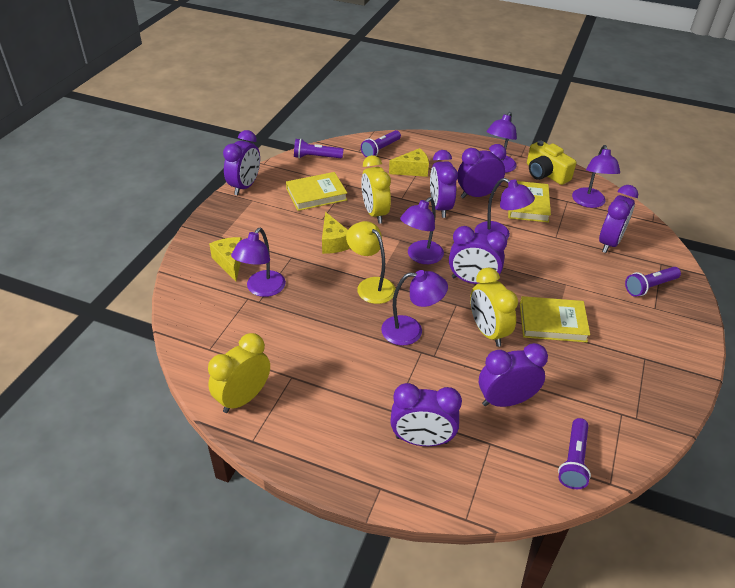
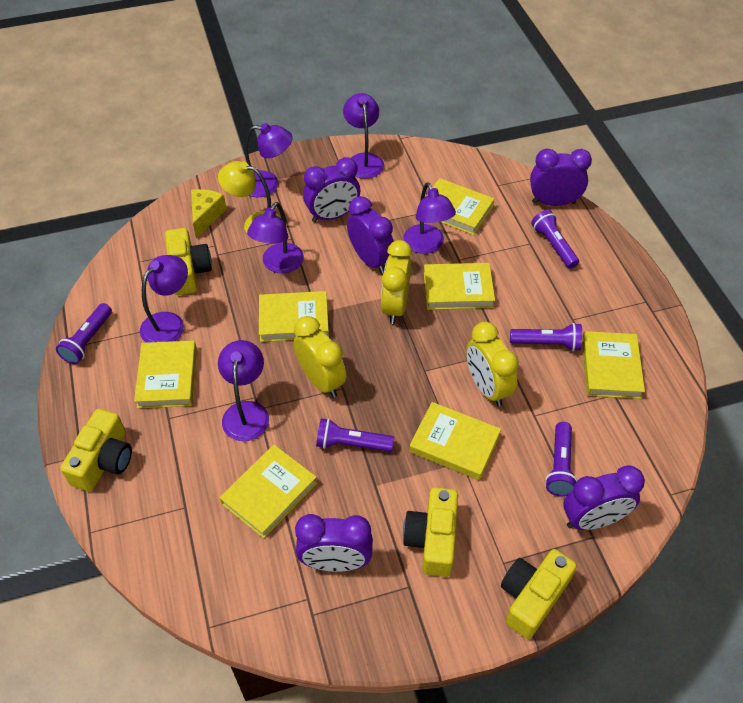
purple clock: 7 -> 5
purple flashlight: 4 -> 5
yellow book: 3 -> 7
yellow camera: 1 -> 4
yellow cheese: 3 -> 1

